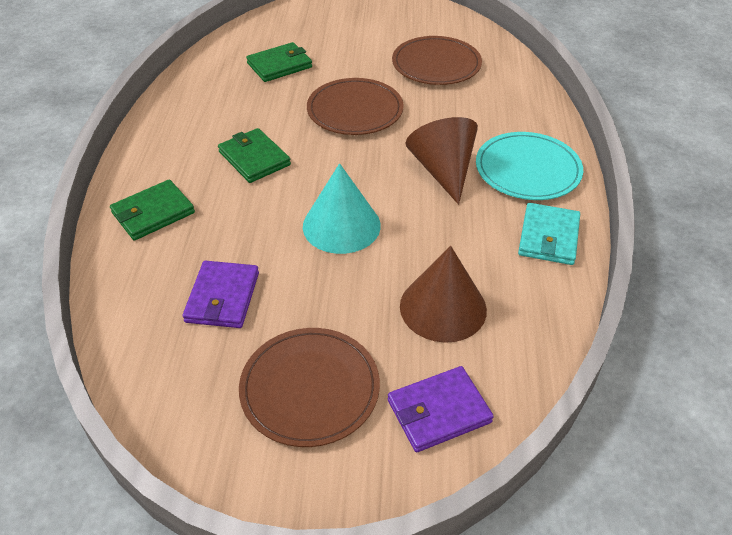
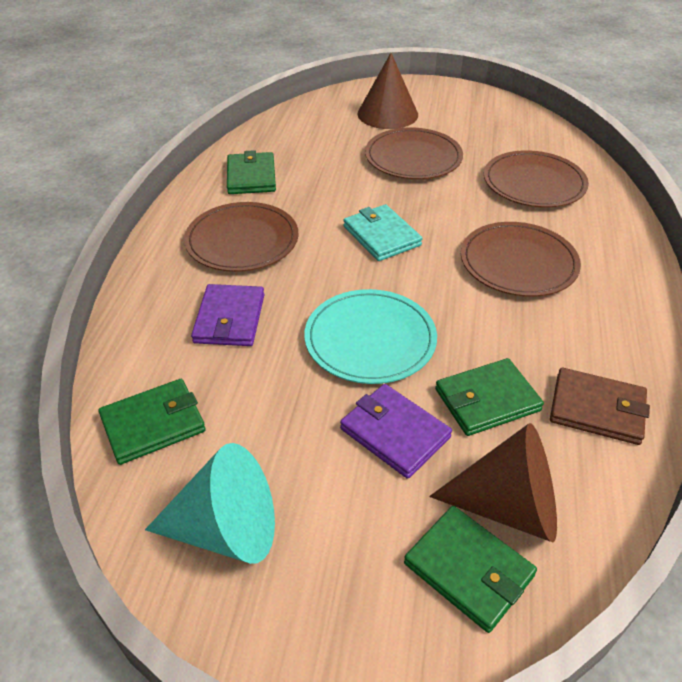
brown plate: 3 -> 4
brown wallet: 0 -> 1
green wallet: 3 -> 4

